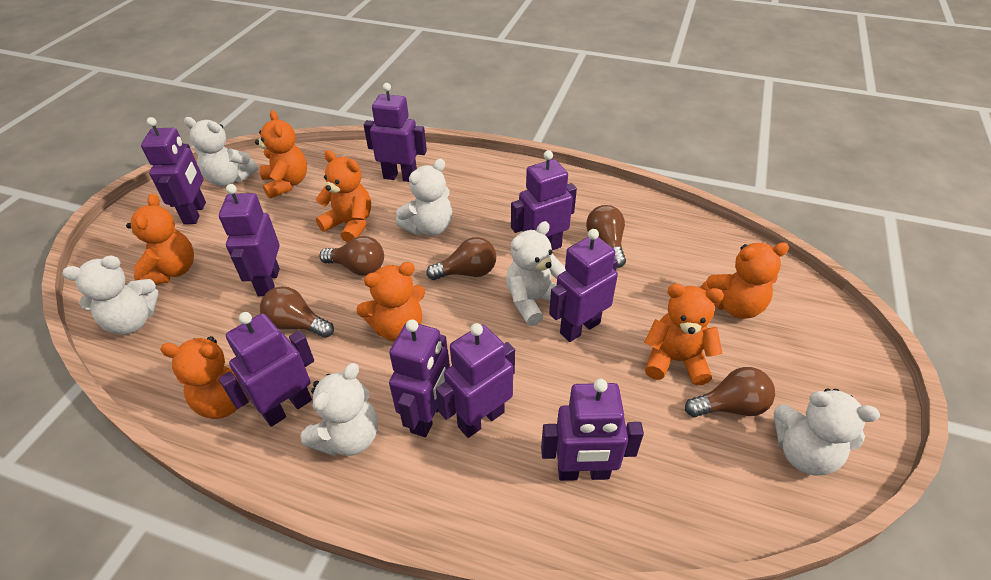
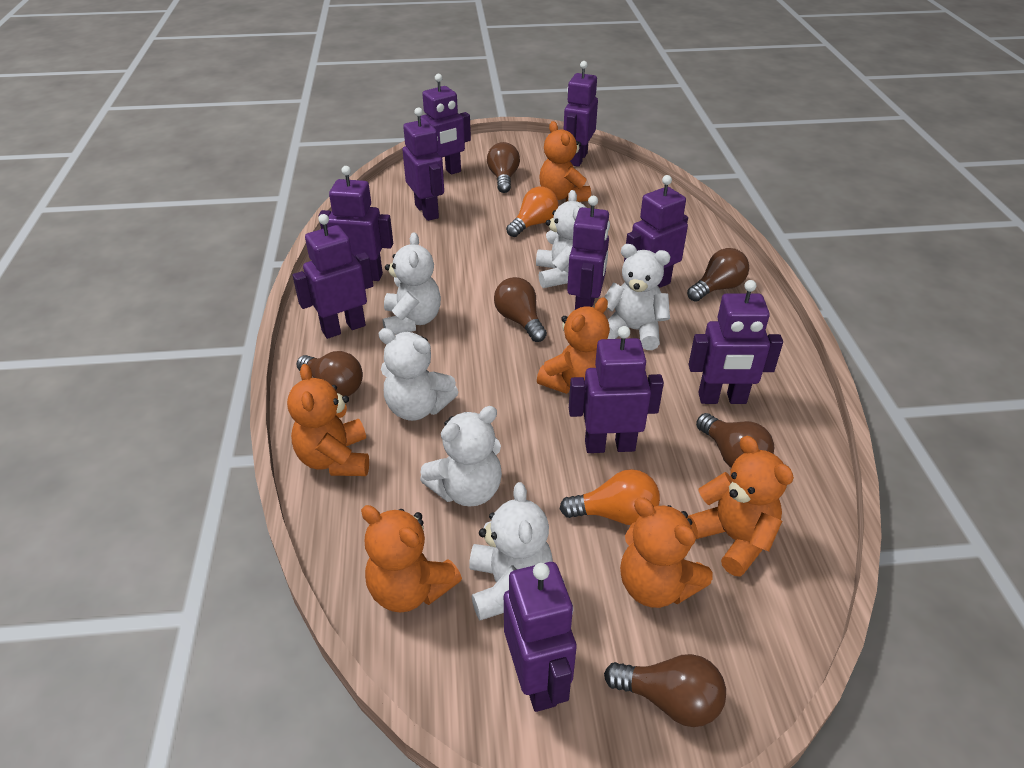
brown light bulb: 5 -> 6
orange light bulb: 0 -> 2
orange teddy bear: 7 -> 6
purple robot: 9 -> 10

